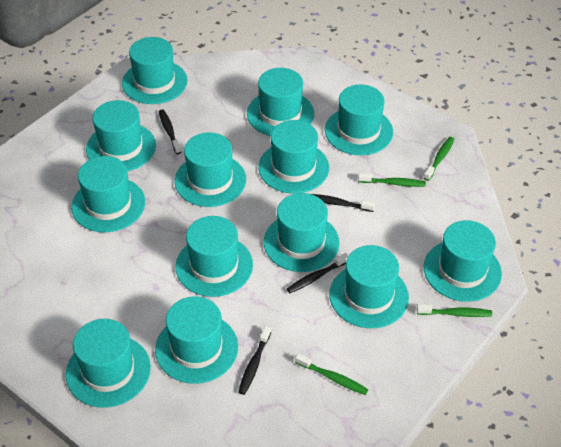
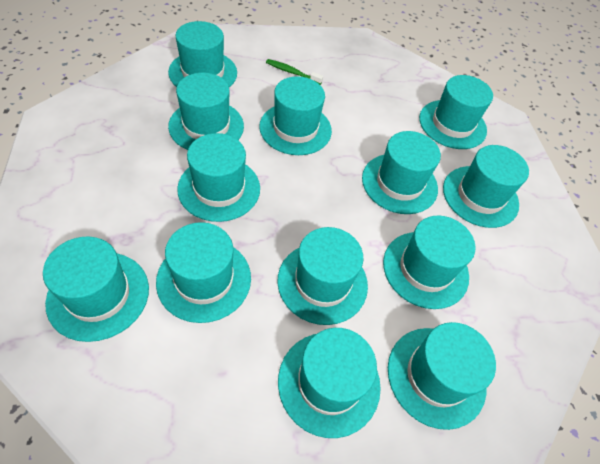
black toothbrush: 4 -> 0
green toothbrush: 4 -> 1

